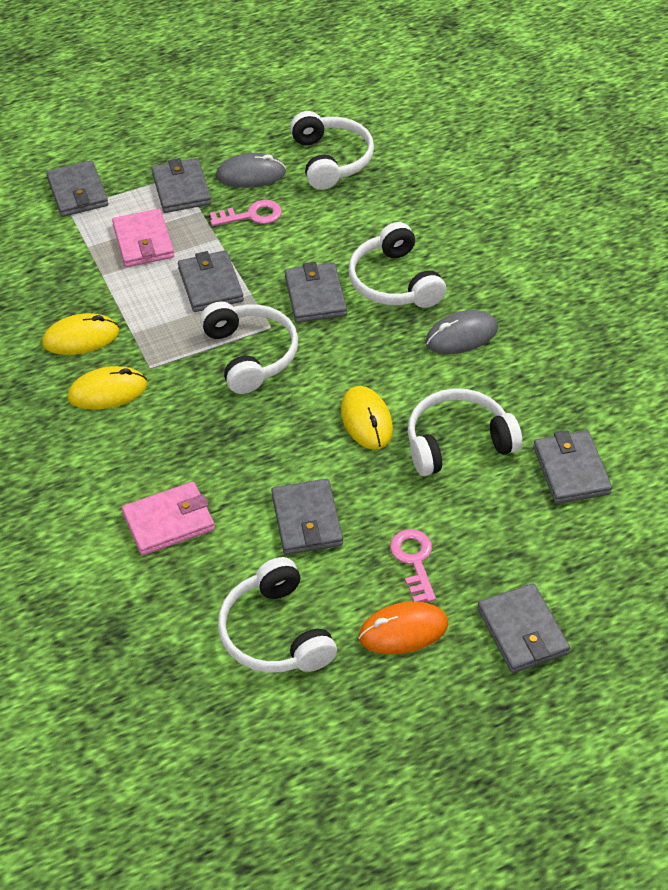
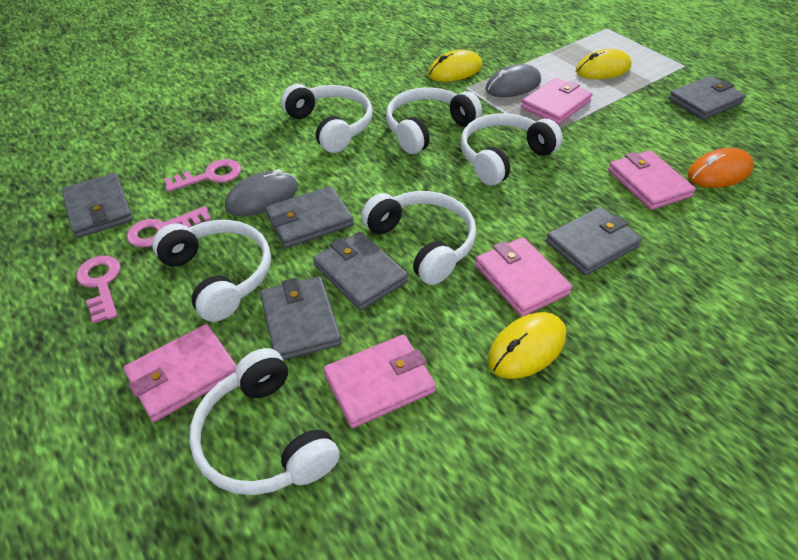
grey wallet: 7 -> 6
pink key: 2 -> 3
pink wallet: 2 -> 5
white headphones: 5 -> 6

